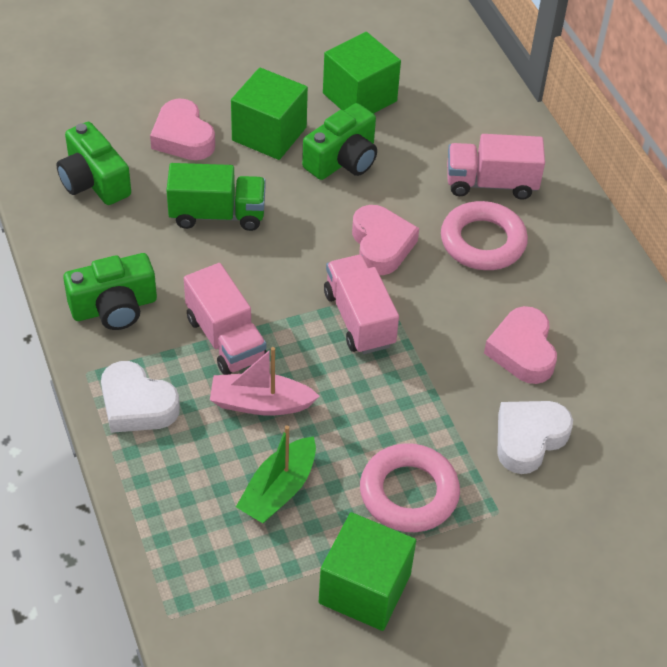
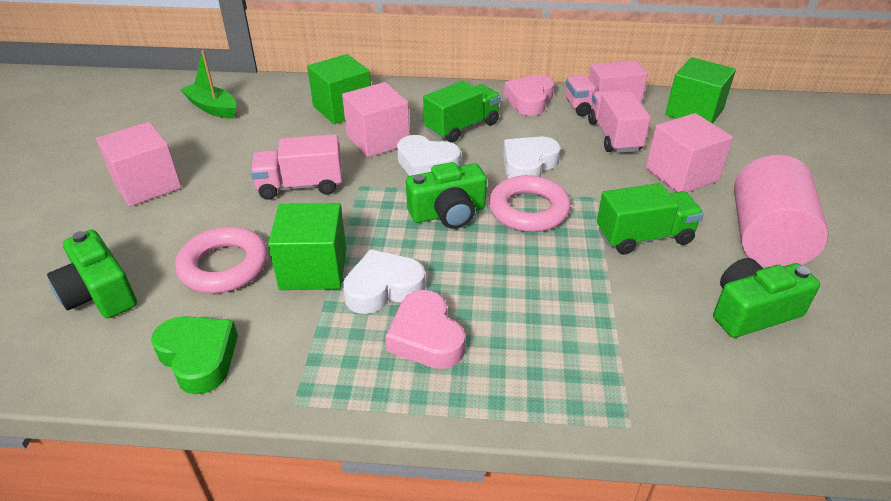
green heart: 0 -> 1
green truck: 1 -> 2
pink boat: 1 -> 0
pink cube: 0 -> 3
pink cylinder: 0 -> 1
pink heart: 3 -> 2
white heart: 2 -> 3

